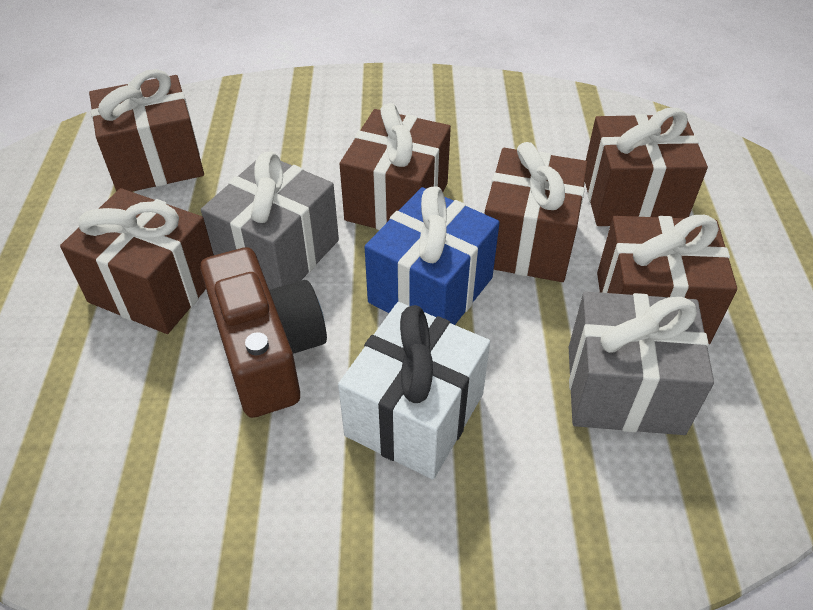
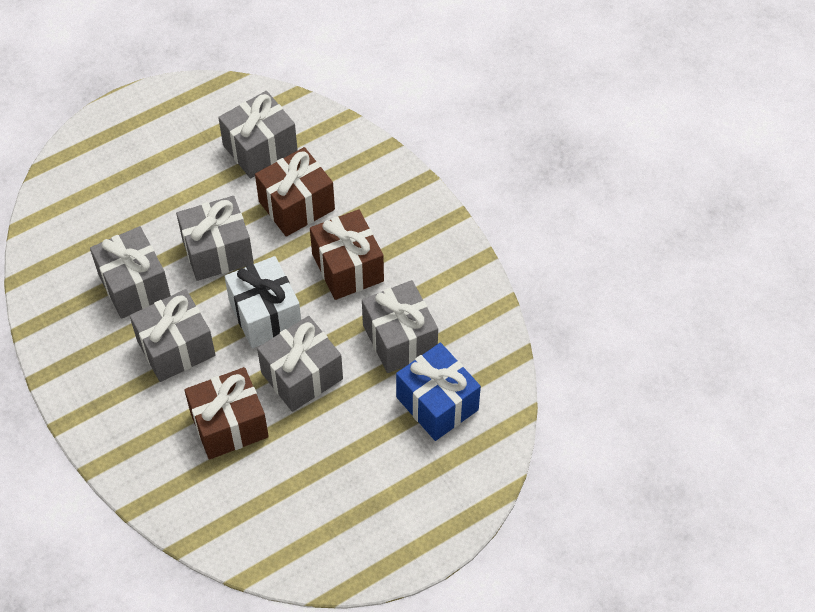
brown camera: 1 -> 0
brown gift: 6 -> 3
grey gift: 2 -> 6

